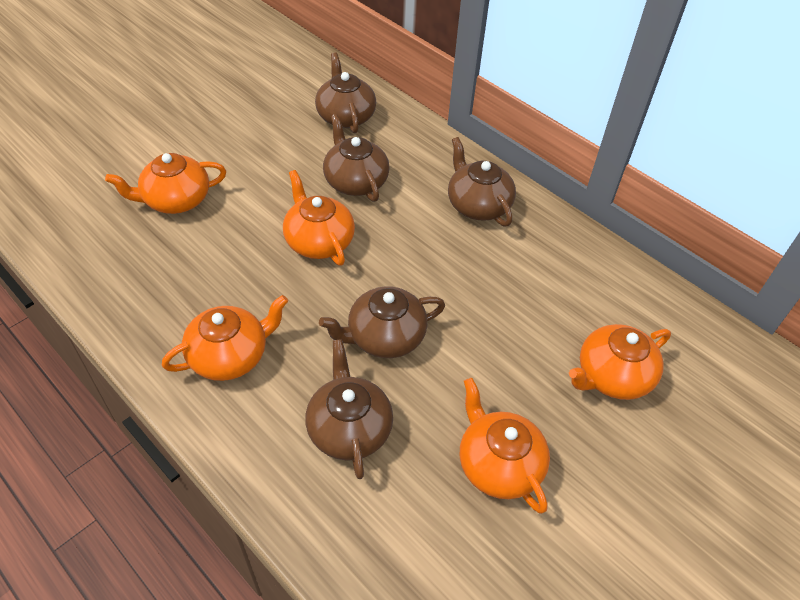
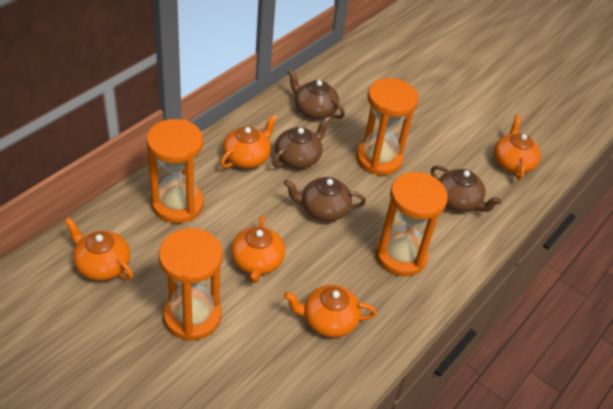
brown teapot: 5 -> 4
orange hourglass: 0 -> 4

